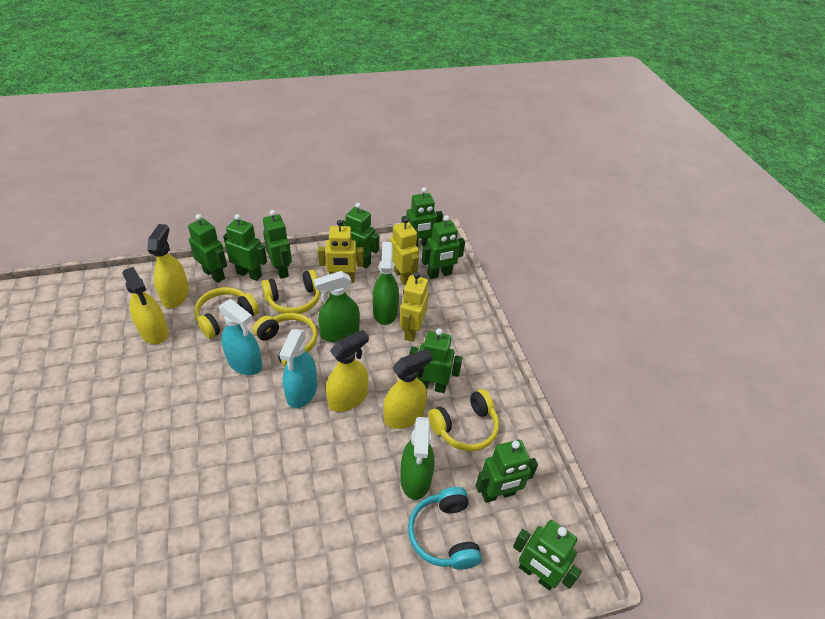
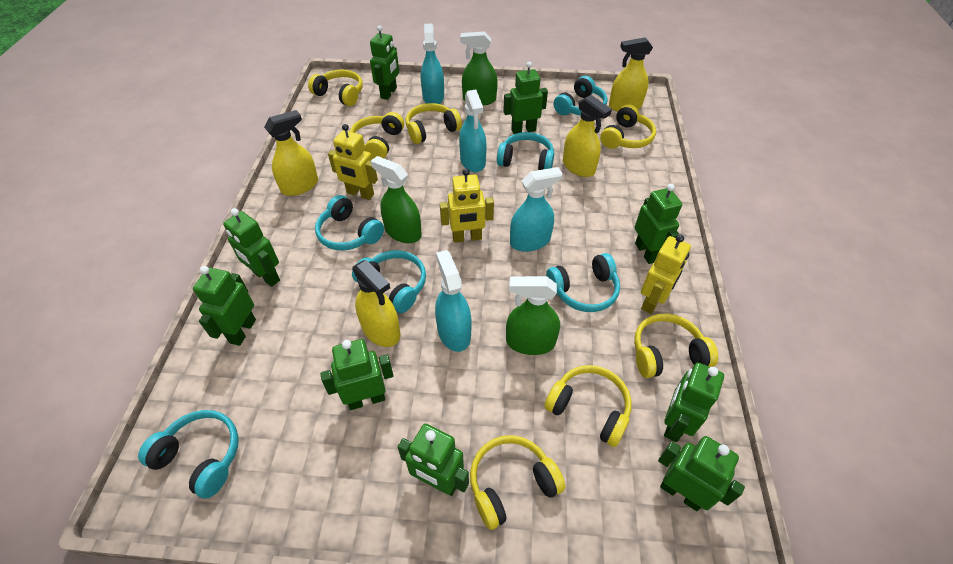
turquoise headphones: 1 -> 6
turquoise spray bottle: 2 -> 4
yellow headphones: 4 -> 7

